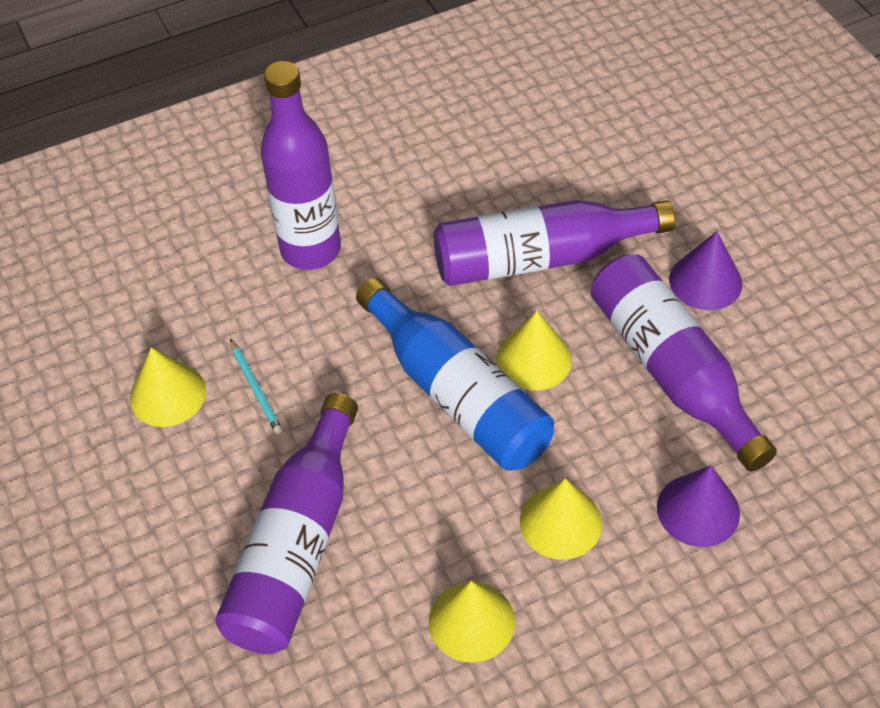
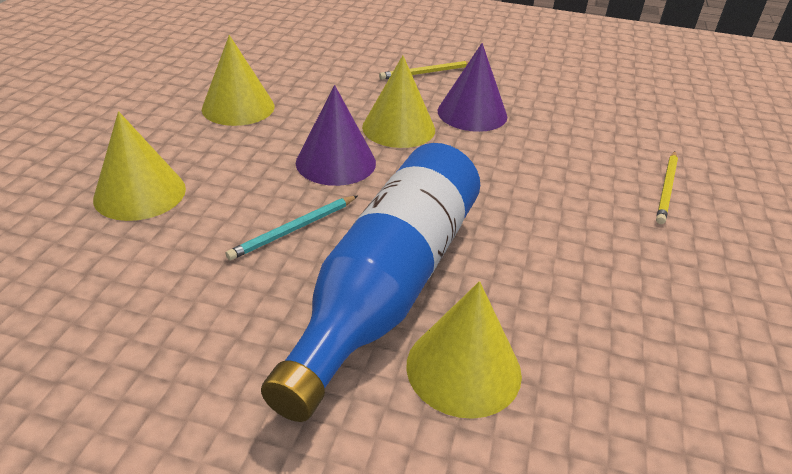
purple bottle: 4 -> 0
yellow pencil: 0 -> 2

